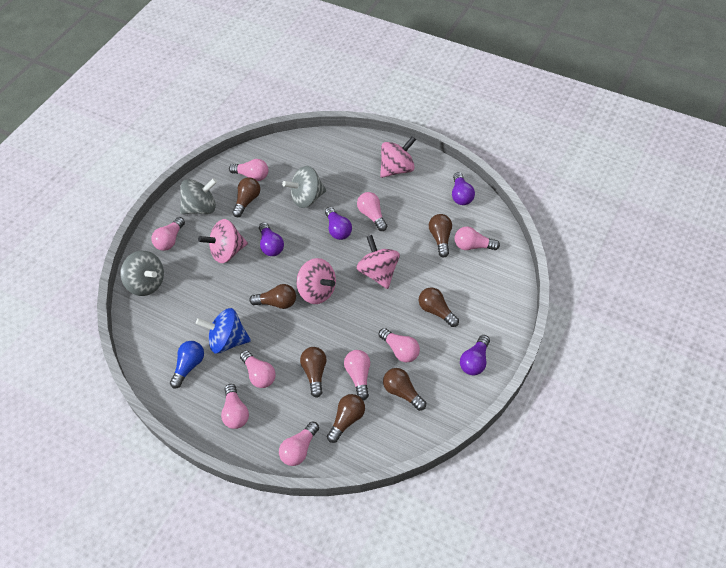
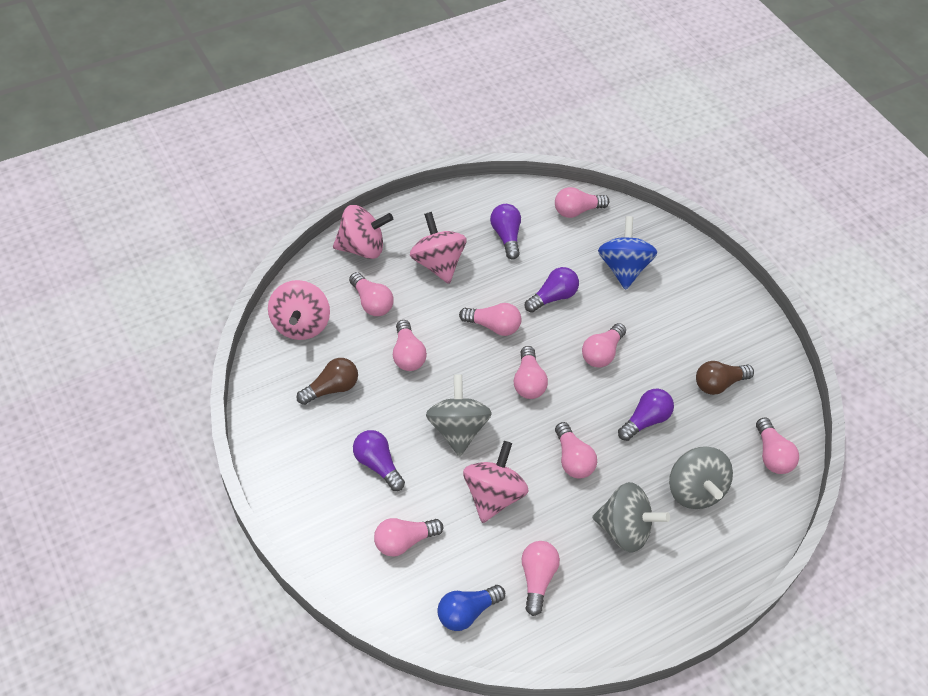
brown light bulb: 7 -> 2
pink light bulb: 9 -> 10

